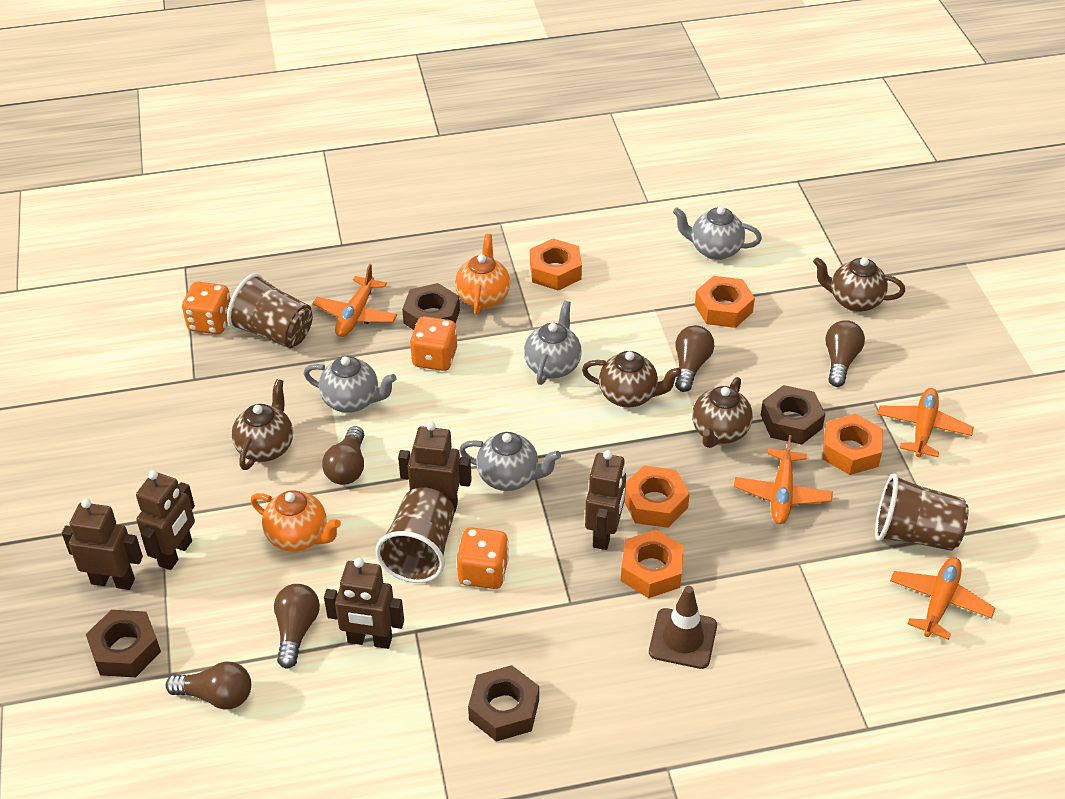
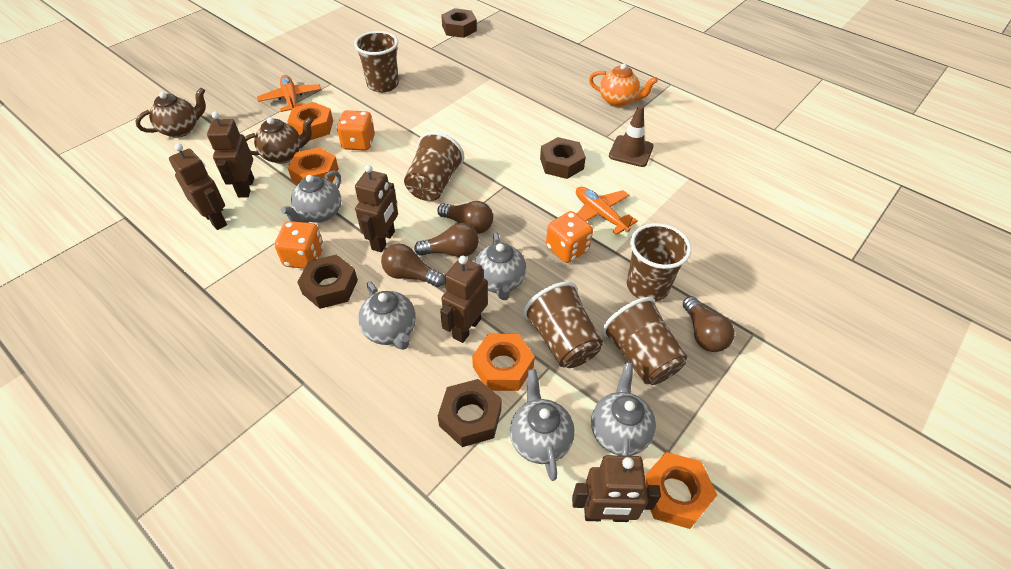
brown cup: 3 -> 5
brown light bulb: 5 -> 4
brown teapot: 4 -> 2
grey teapot: 4 -> 5
orange nut: 5 -> 4
orange plane: 4 -> 2
orange teapot: 2 -> 1

